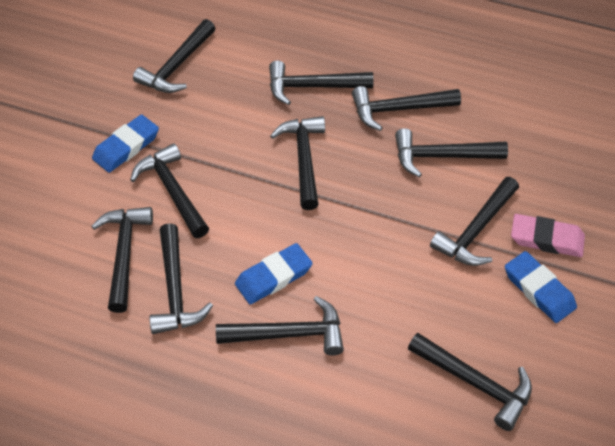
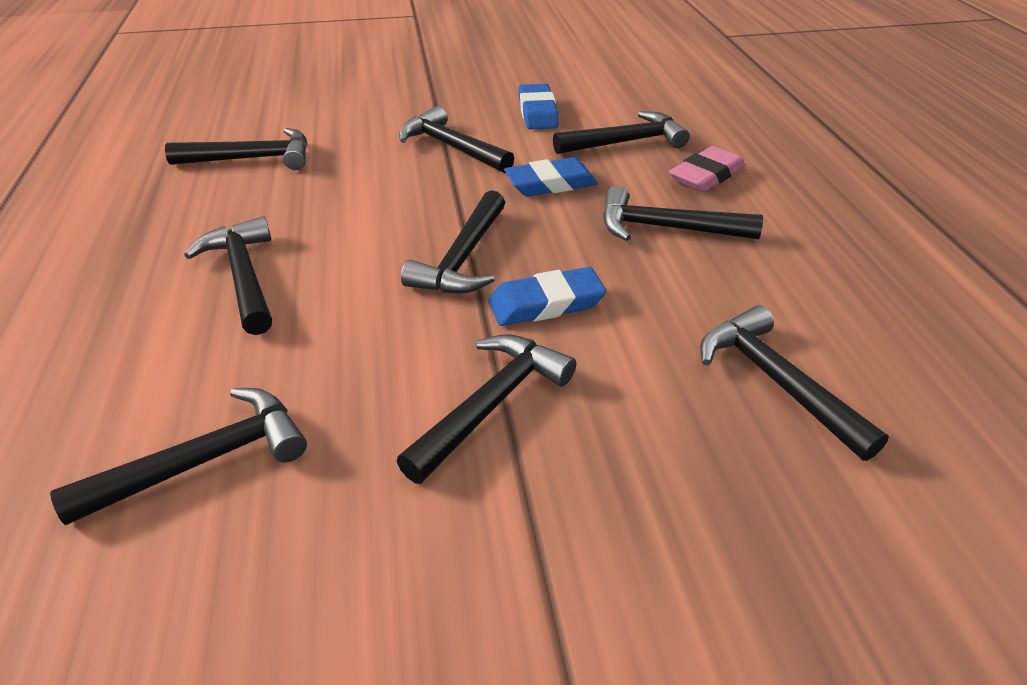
black hammer: 11 -> 9

